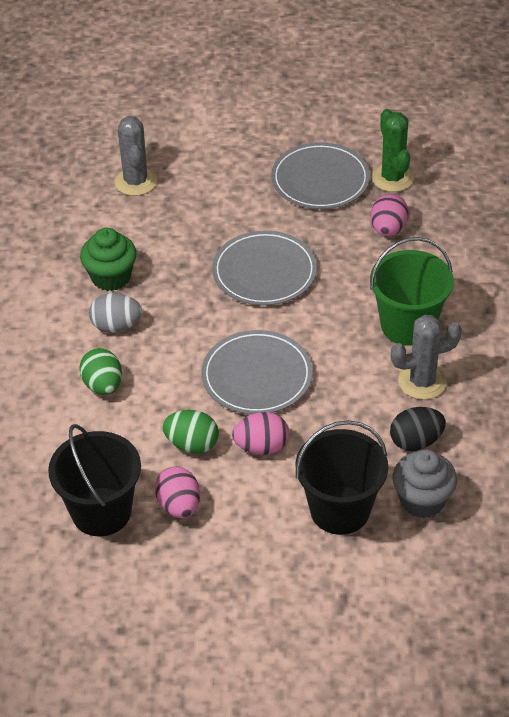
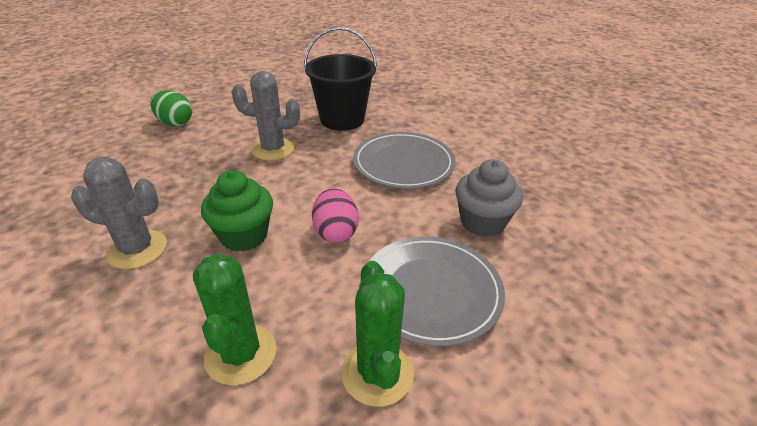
black bucket: 2 -> 1
black egg: 1 -> 0
green bucket: 1 -> 0
green cactus: 1 -> 2
green egg: 2 -> 1
grey egg: 1 -> 0
grey plate: 3 -> 2
pink egg: 3 -> 1

